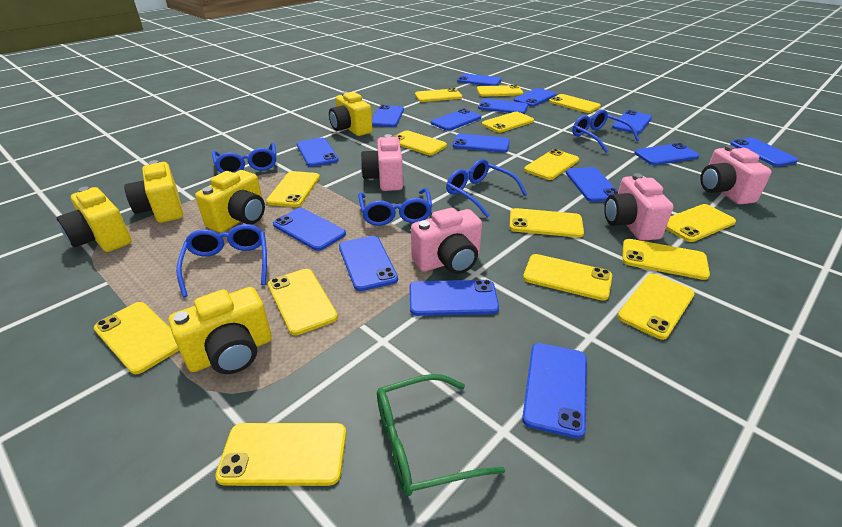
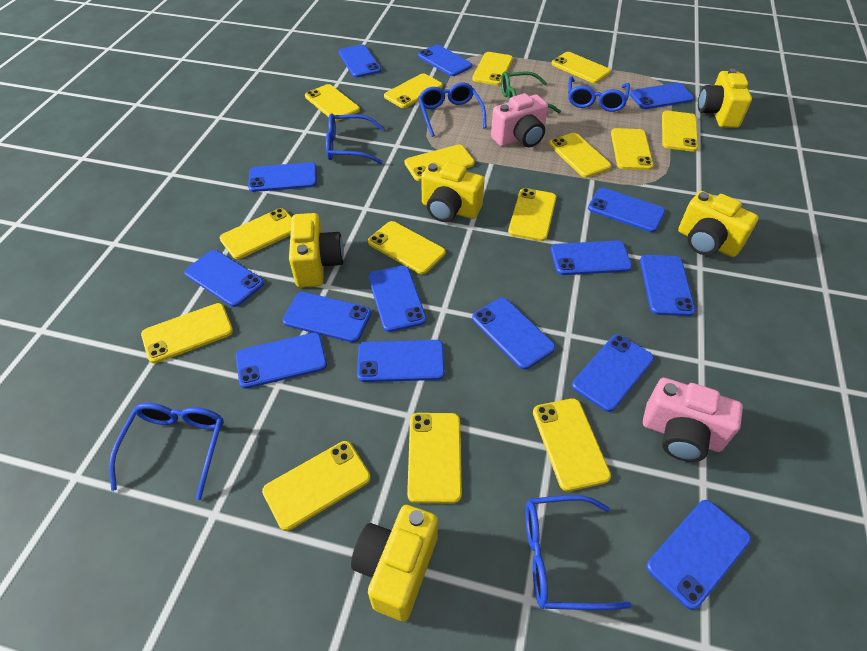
pink camera: 4 -> 2

